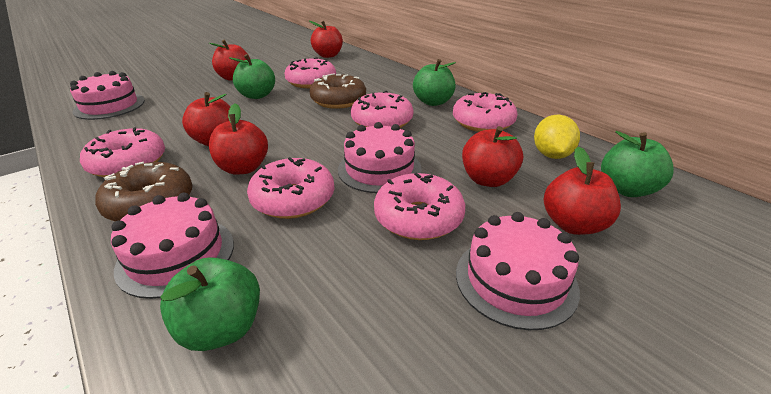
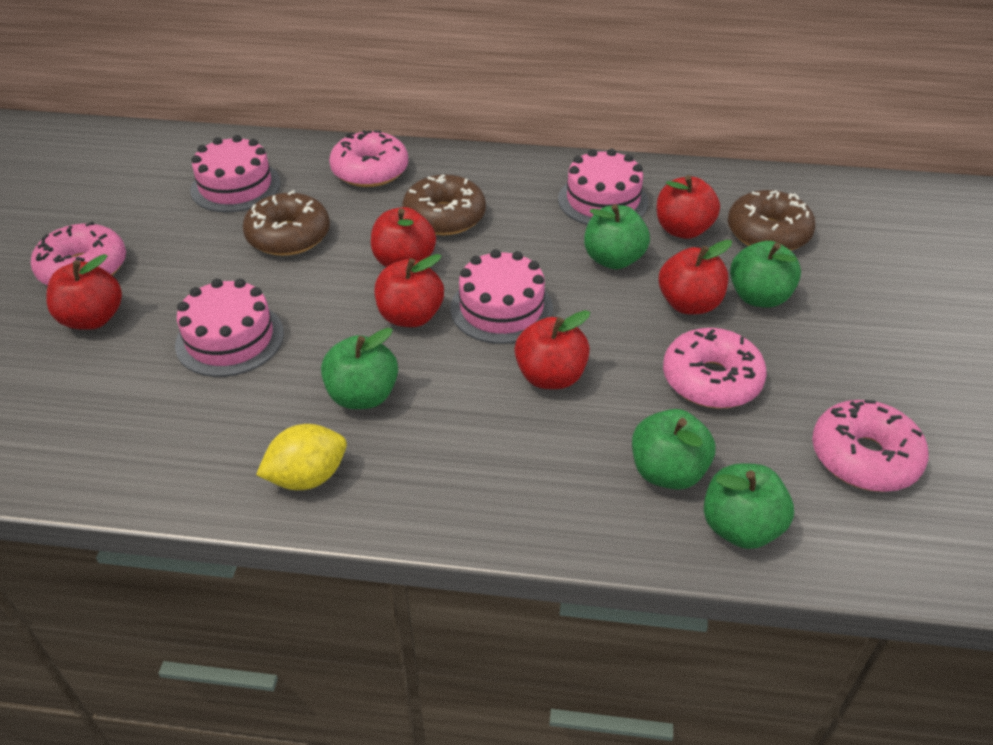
brown donut: 2 -> 3
green apple: 4 -> 5
pink donut: 6 -> 4

